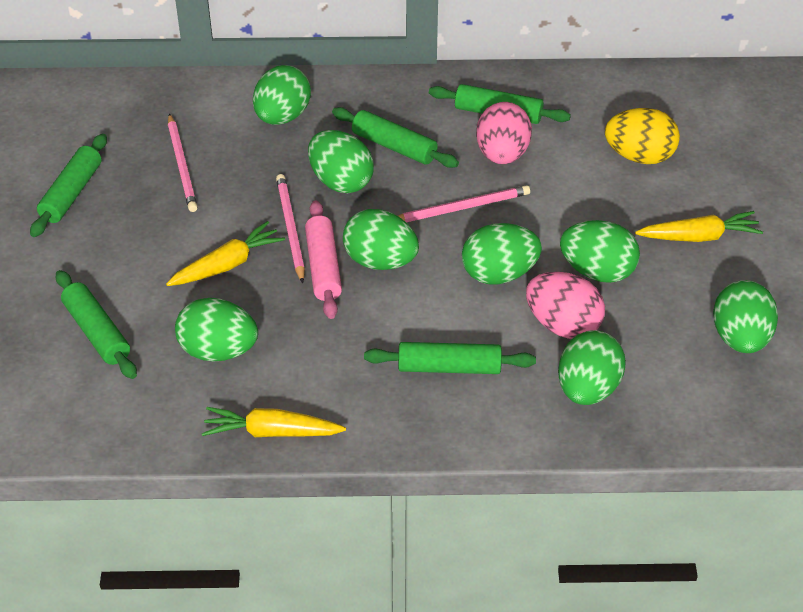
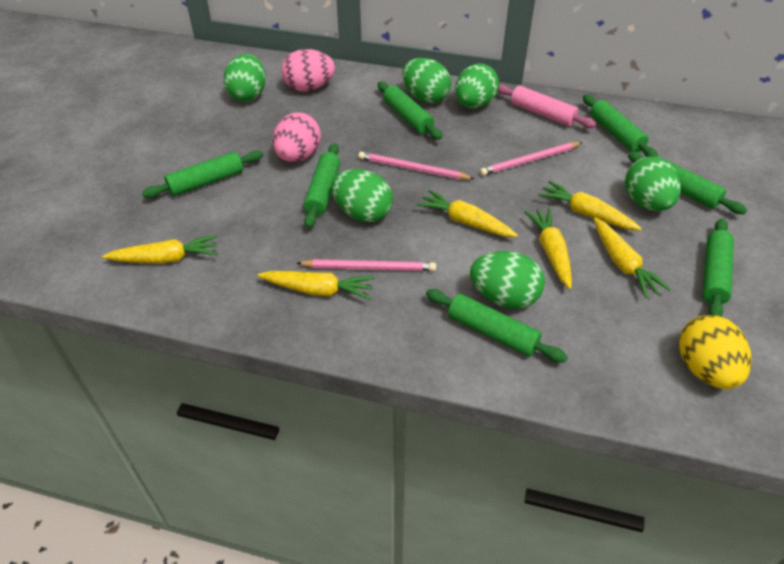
green egg: 8 -> 6
green rolling pin: 5 -> 7
yellow carrot: 3 -> 6

